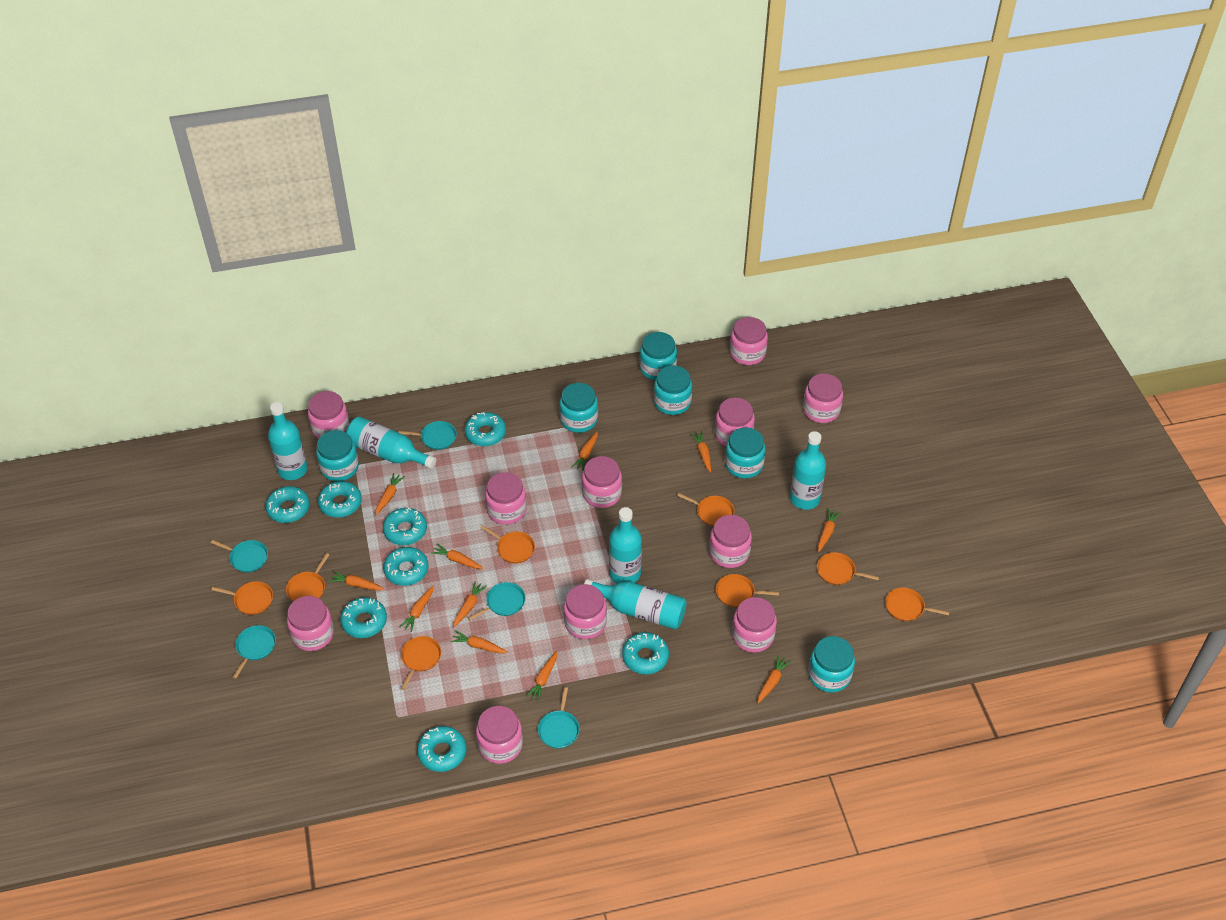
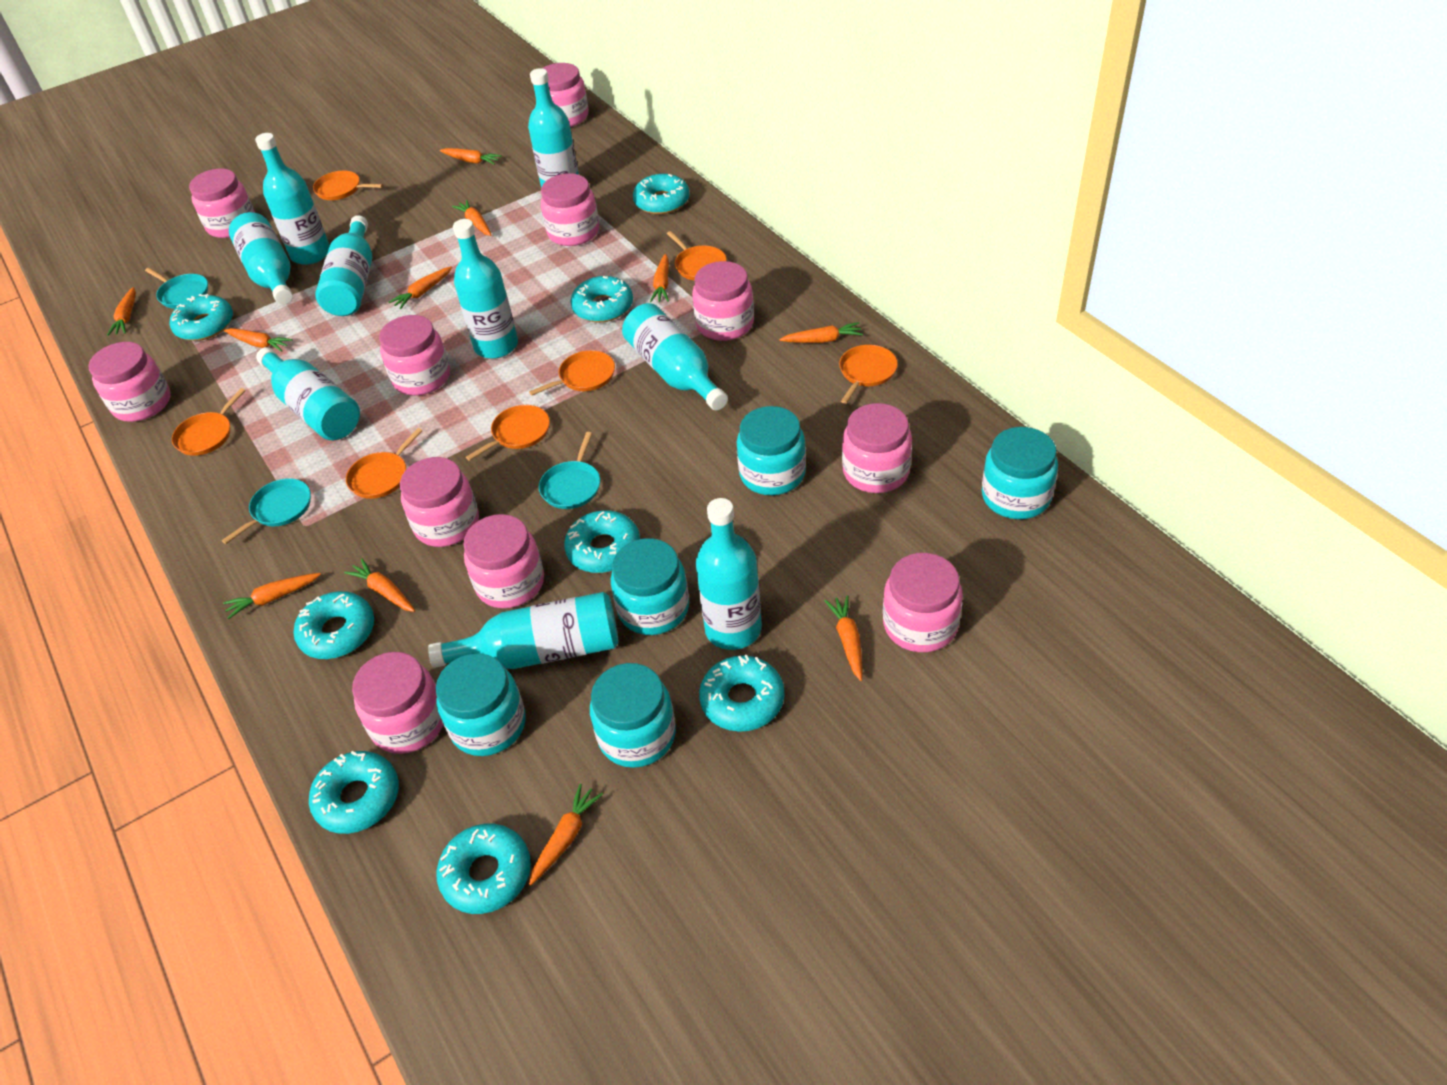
orange pan: 8 -> 7
turquoise bottle: 5 -> 9
turquoise jar: 6 -> 5
turquoise pan: 5 -> 3

